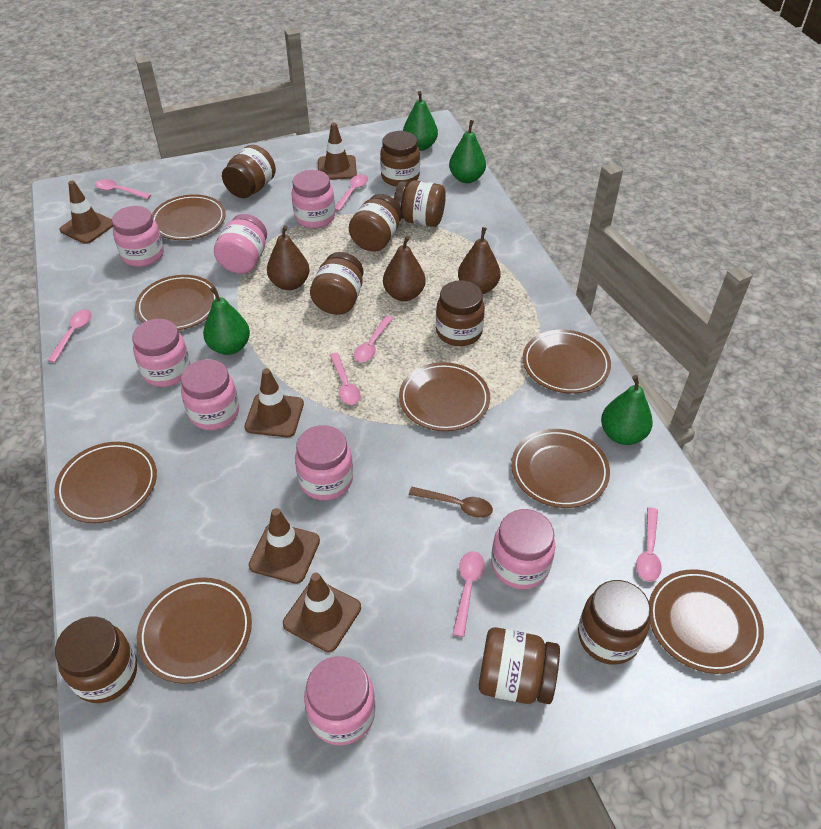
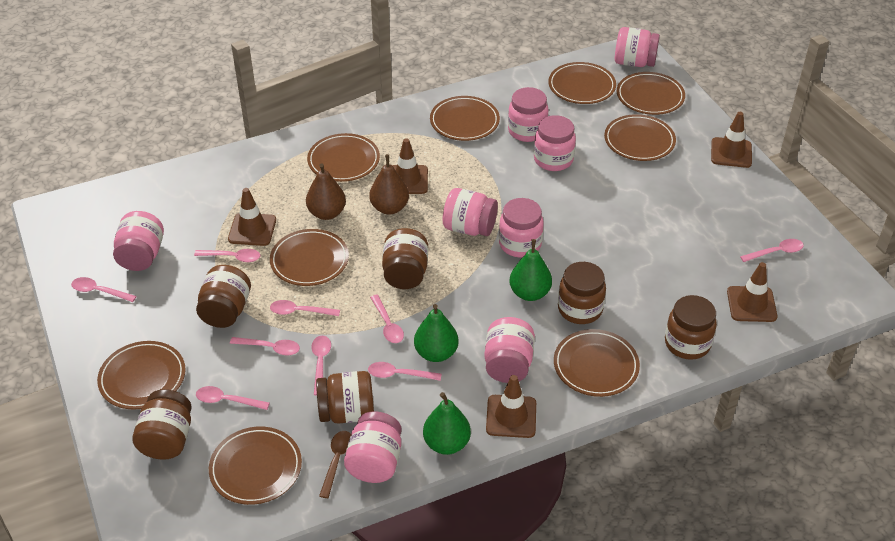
brown jar: 9 -> 6
brown pear: 3 -> 2
brown plate: 8 -> 9
green pear: 4 -> 3
pink spoon: 7 -> 9

